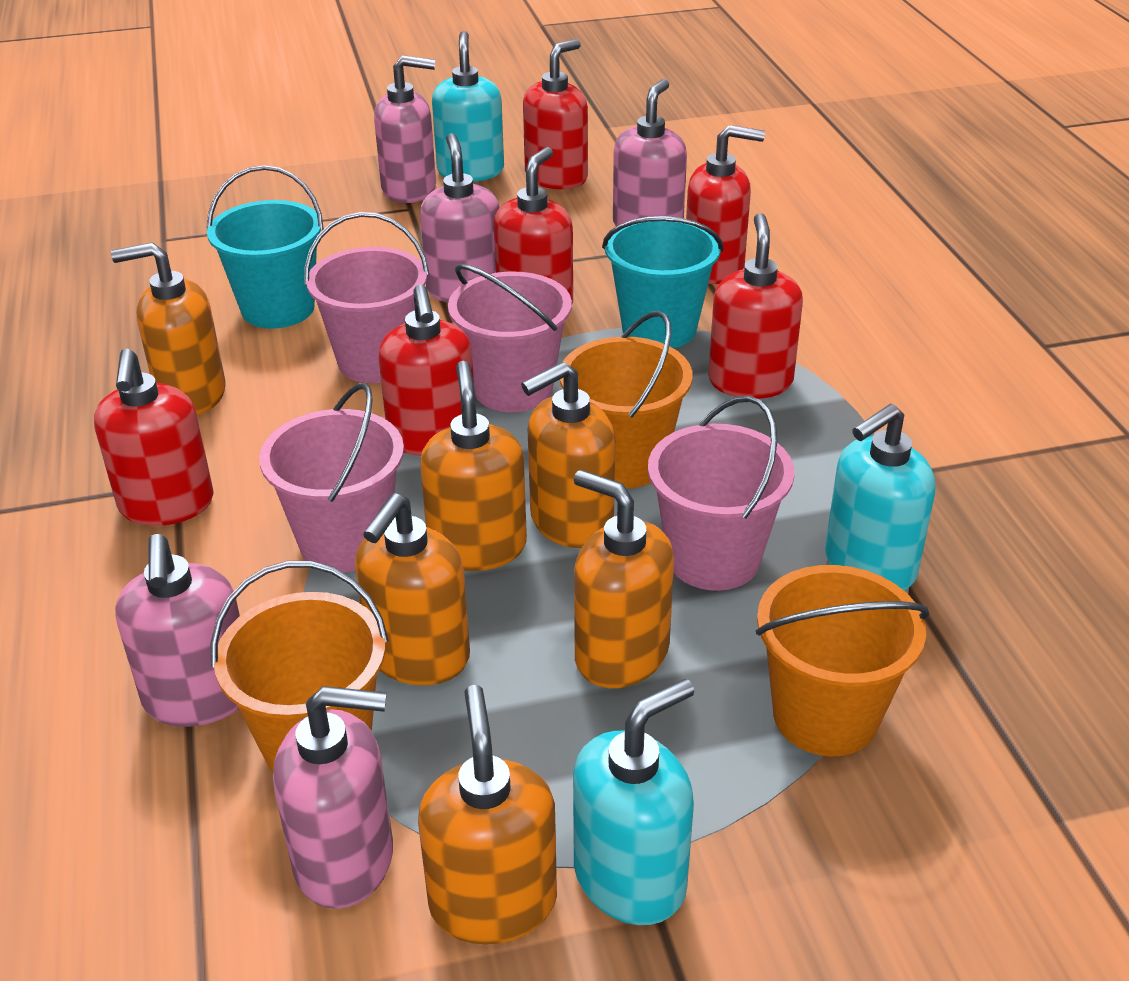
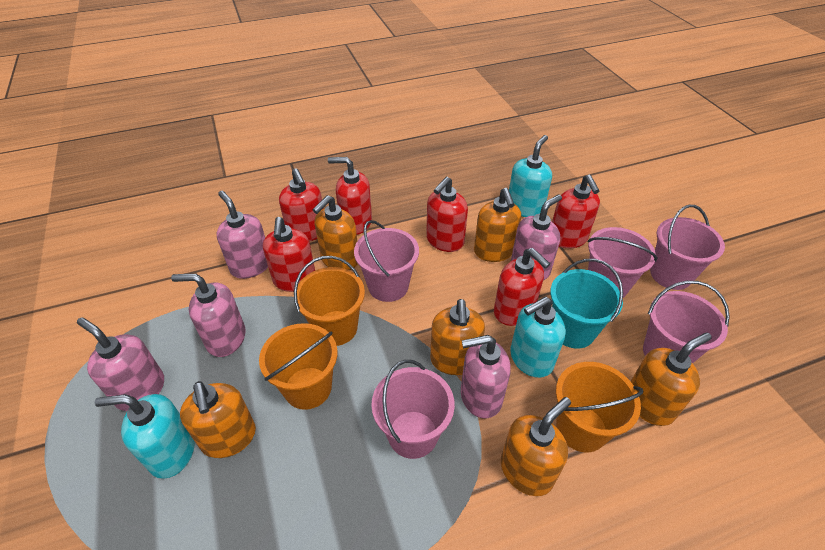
pink bucket: 4 -> 5
turquoise bucket: 2 -> 1

